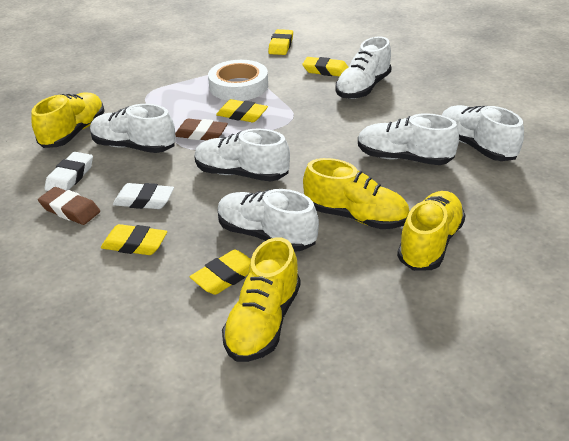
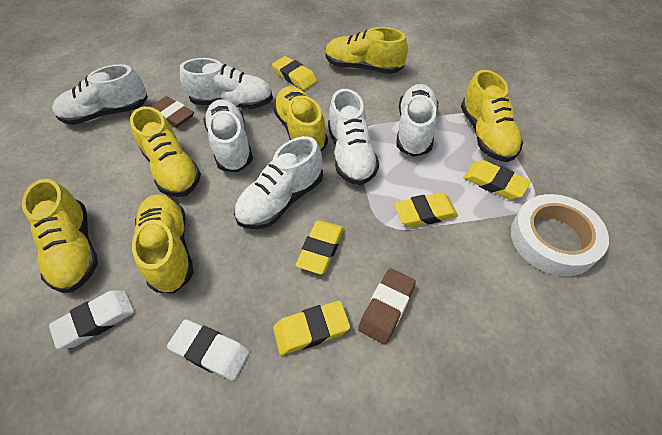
yellow shoe: 4 -> 6

